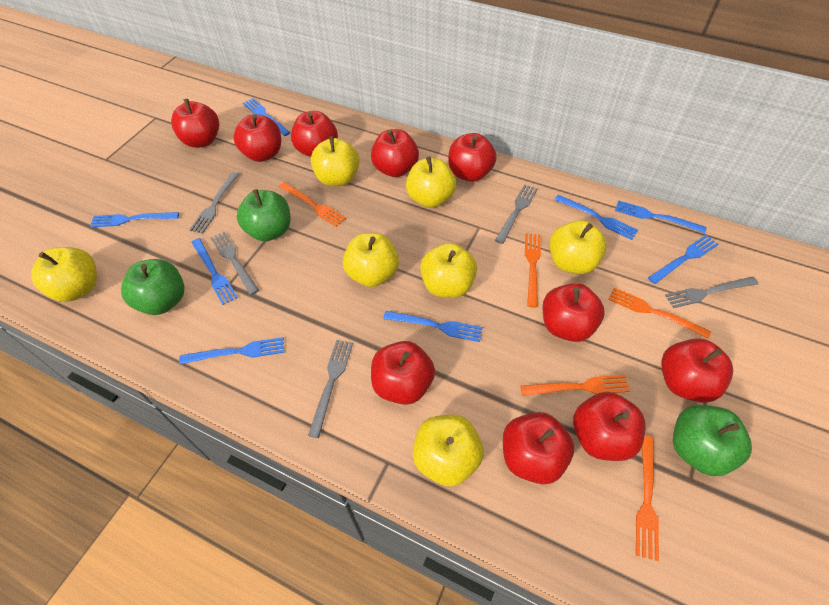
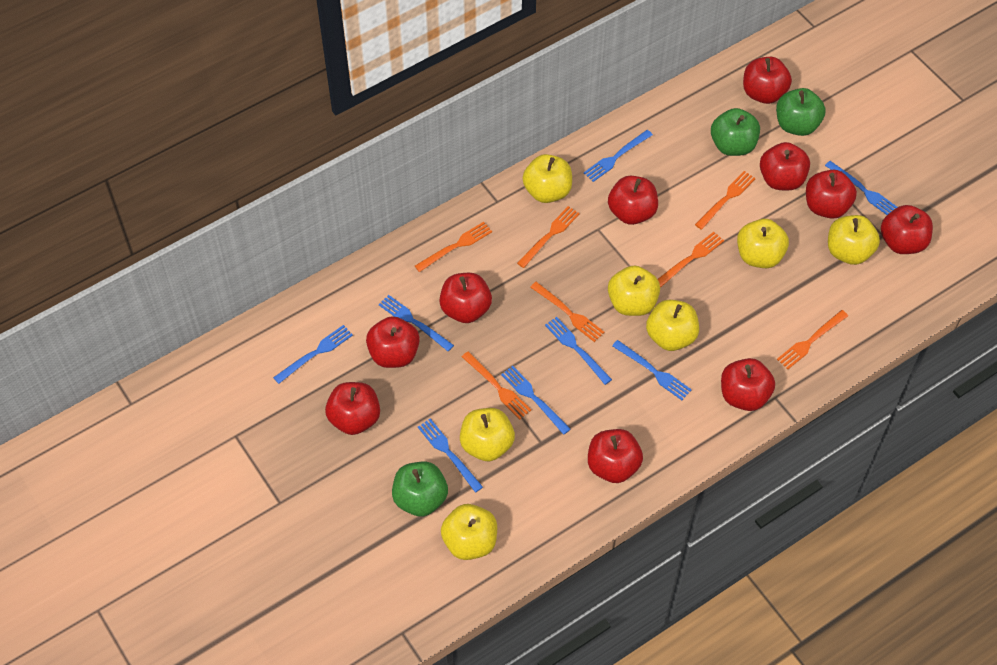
grey fork: 5 -> 0
orange fork: 5 -> 7

